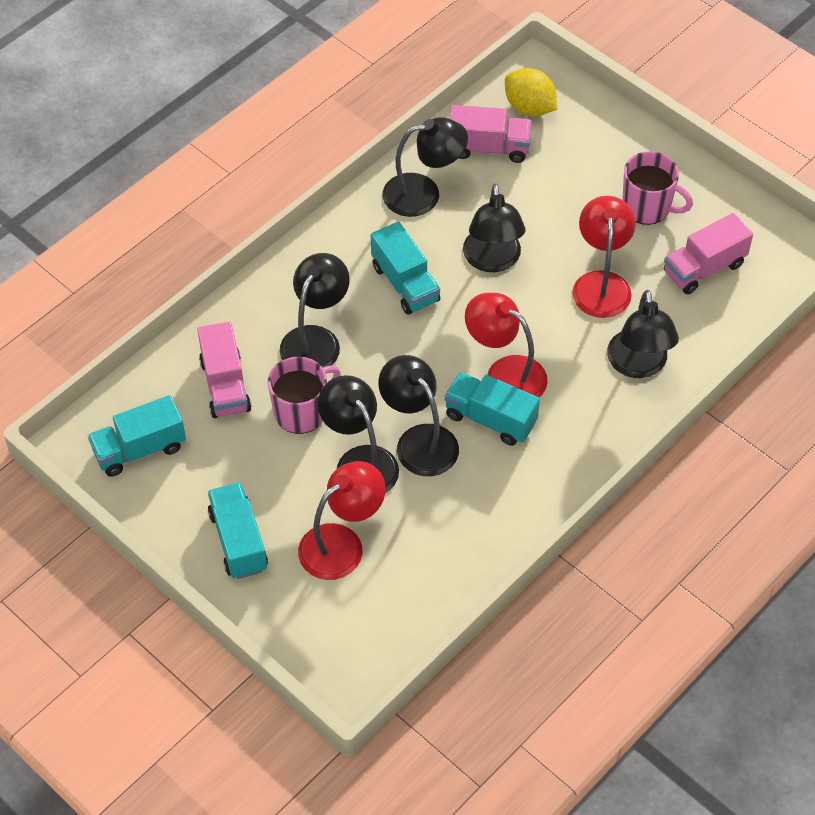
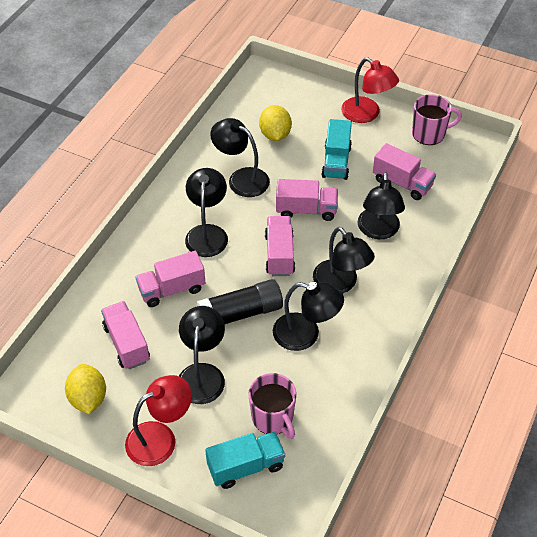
black glue stick: 0 -> 1
pink truck: 3 -> 5
red lamp: 3 -> 2
turquoise truck: 4 -> 2
yellow lemon: 1 -> 2

